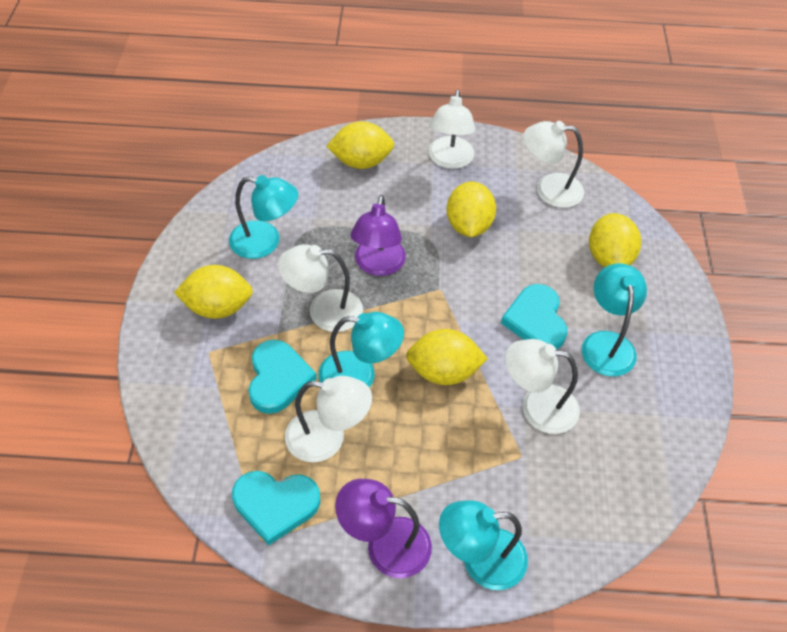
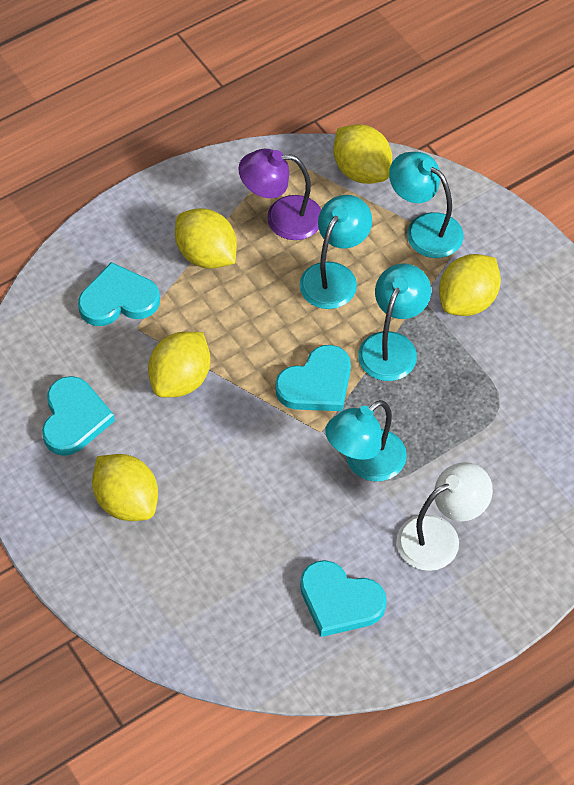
purple lamp: 2 -> 1
turquoise heart: 3 -> 4
white lamp: 5 -> 1

